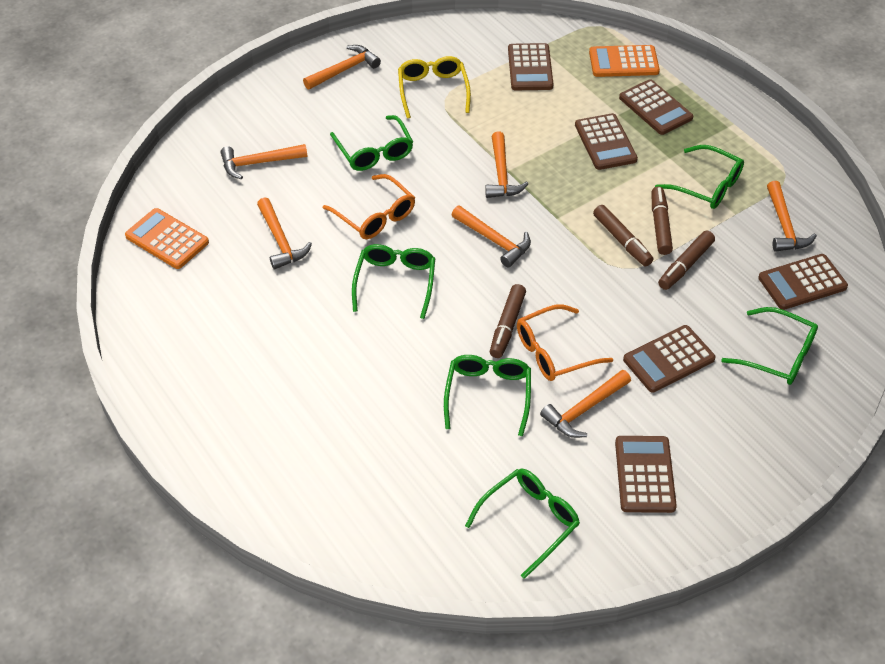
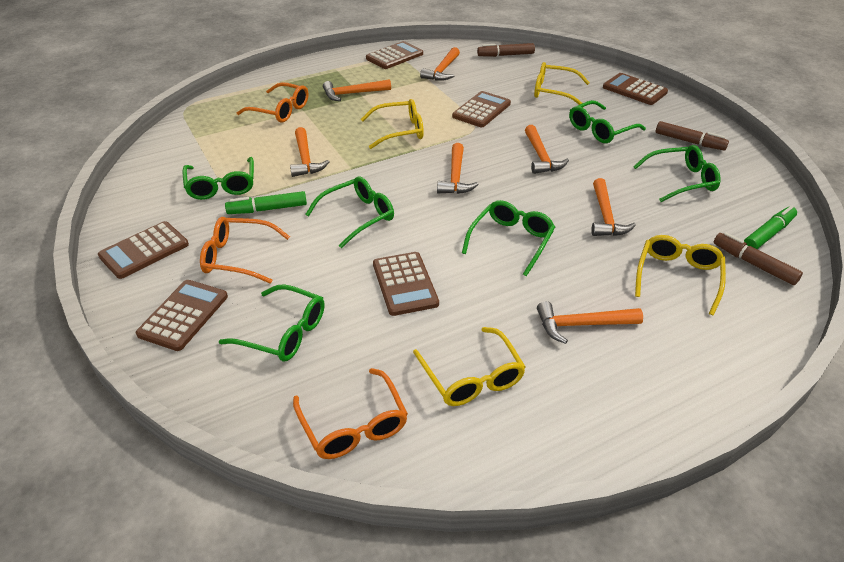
brown marker: 4 -> 3
green marker: 0 -> 2
orange calculator: 2 -> 0
orange glasses: 2 -> 3
yellow glasses: 1 -> 4

